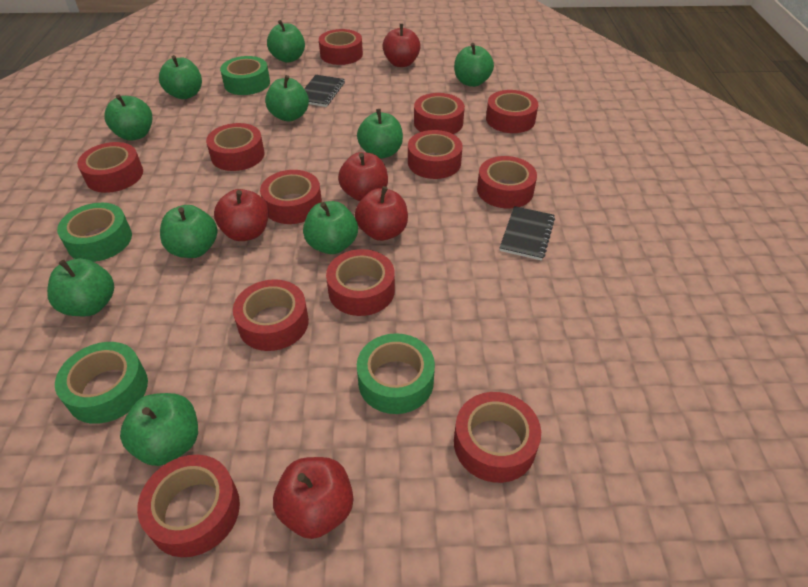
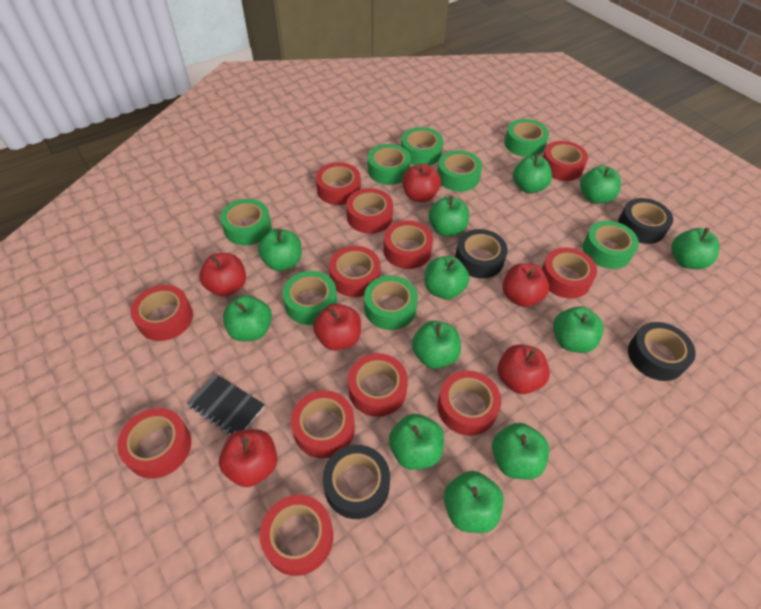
black notebook: 2 -> 1
black tape: 0 -> 4
green apple: 10 -> 12
green tape: 4 -> 8
red apple: 5 -> 6

